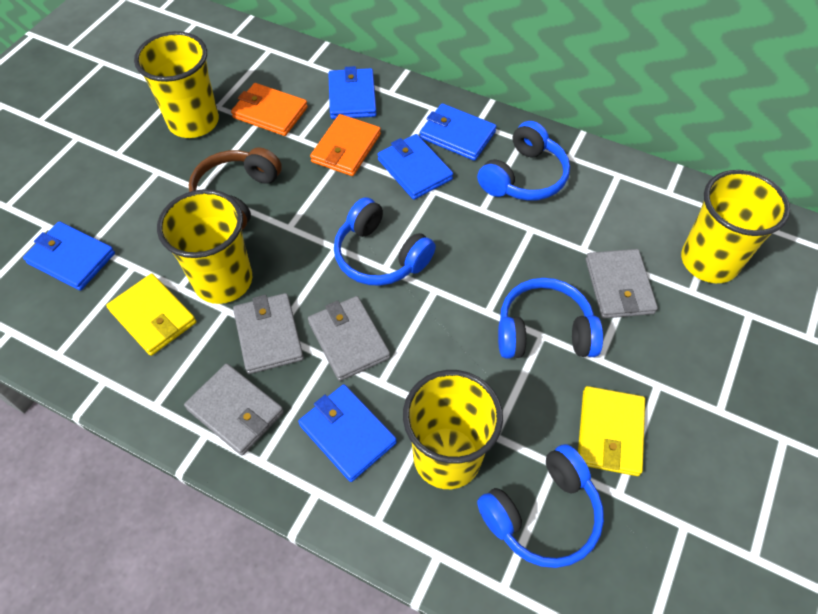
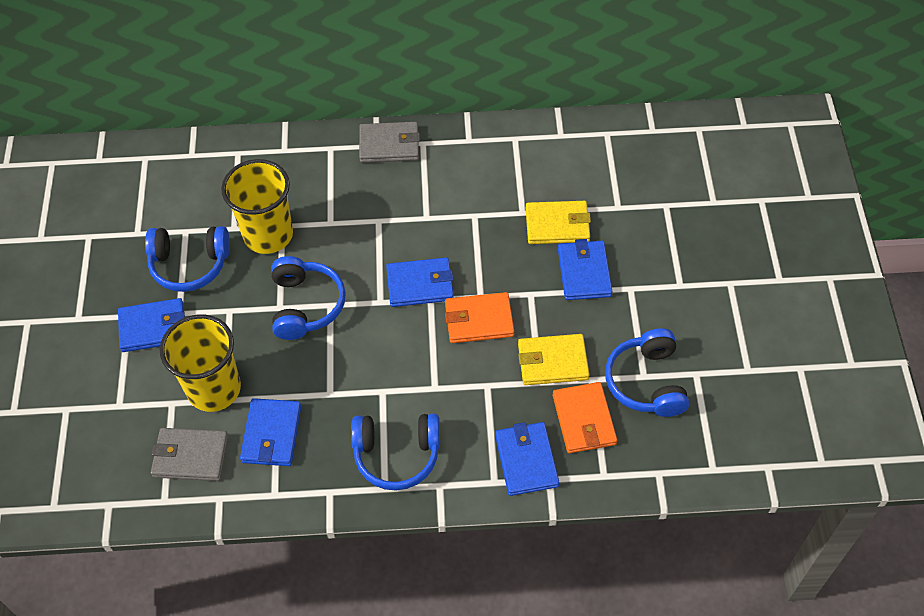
brown headphones: 1 -> 0
grey wallet: 4 -> 2
yellow cup: 4 -> 2

